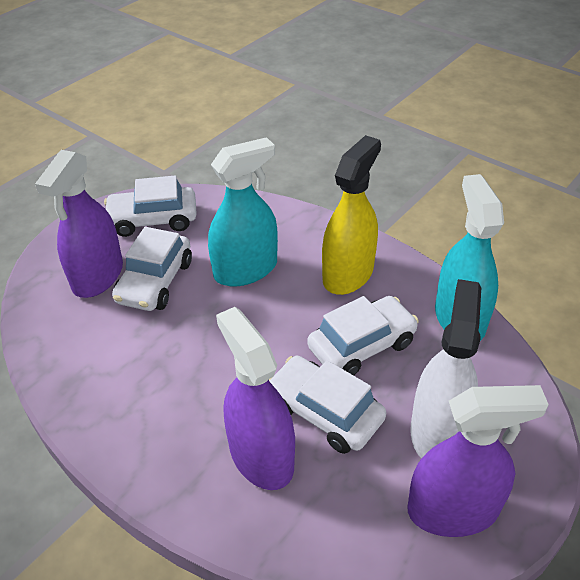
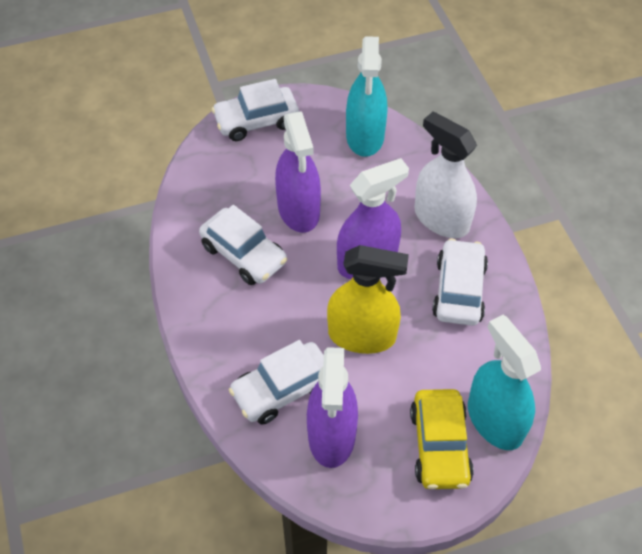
yellow car: 0 -> 1

